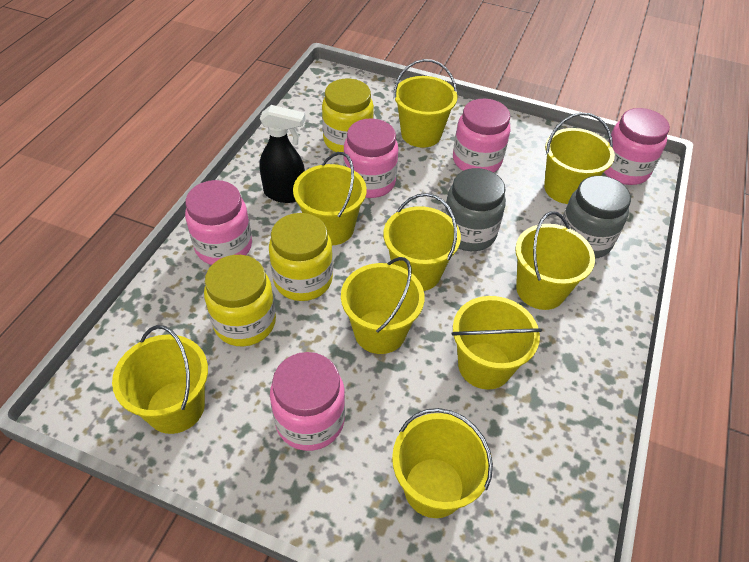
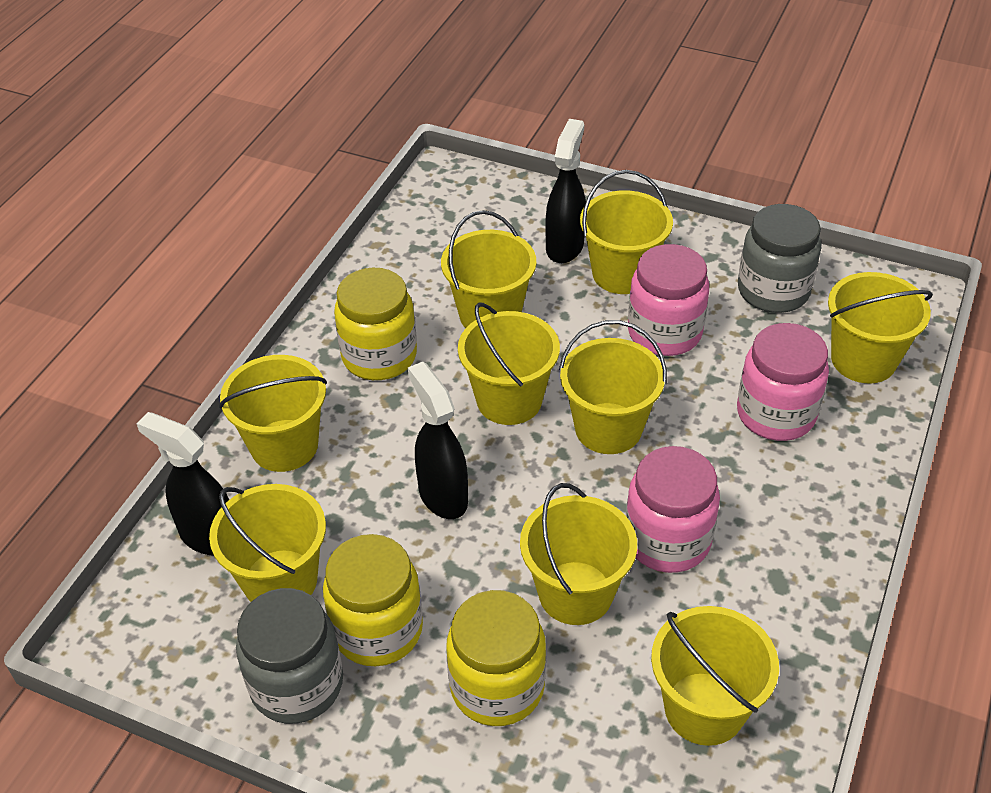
black spray bottle: 1 -> 3
pink jar: 5 -> 3

